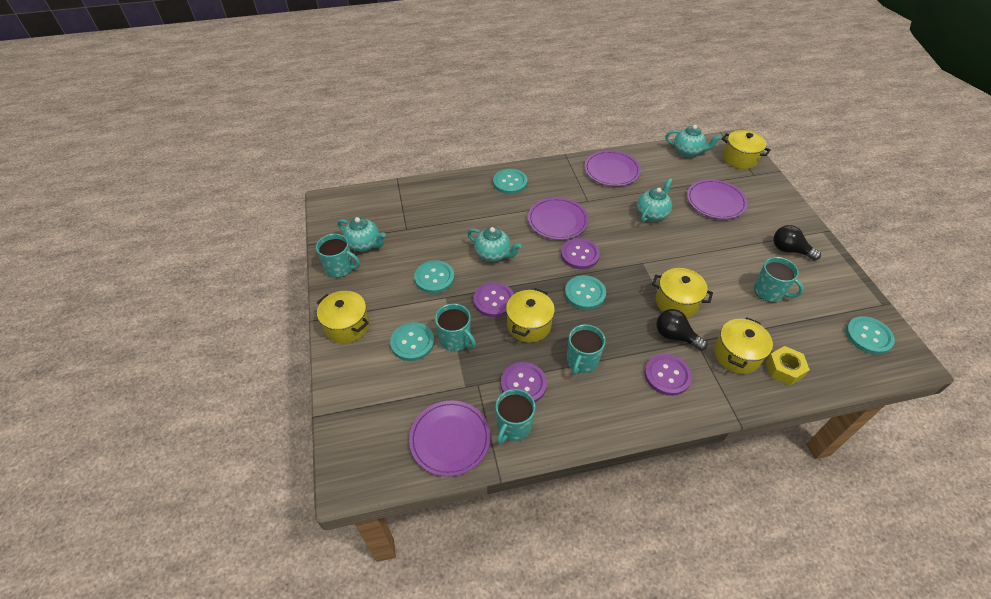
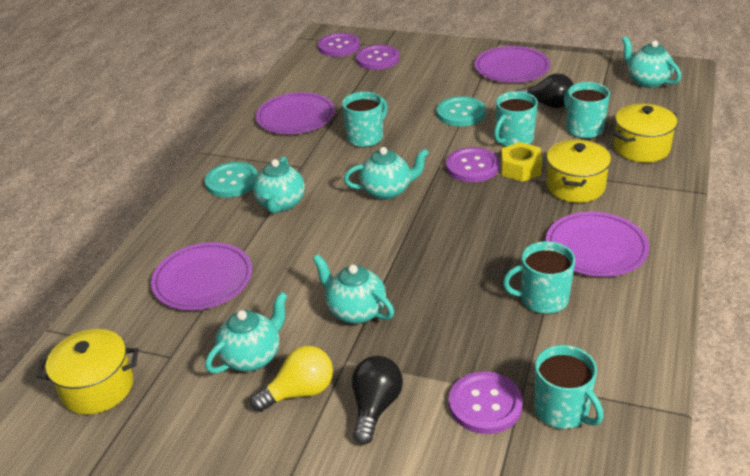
turquoise button: 5 -> 2
turquoise teapot: 4 -> 5
yellow light bulb: 0 -> 1
yellow pot: 5 -> 3

